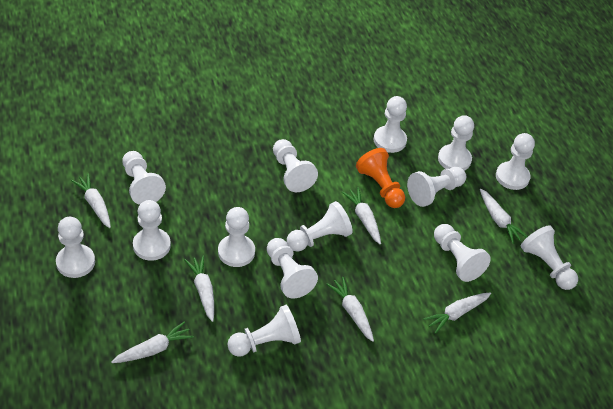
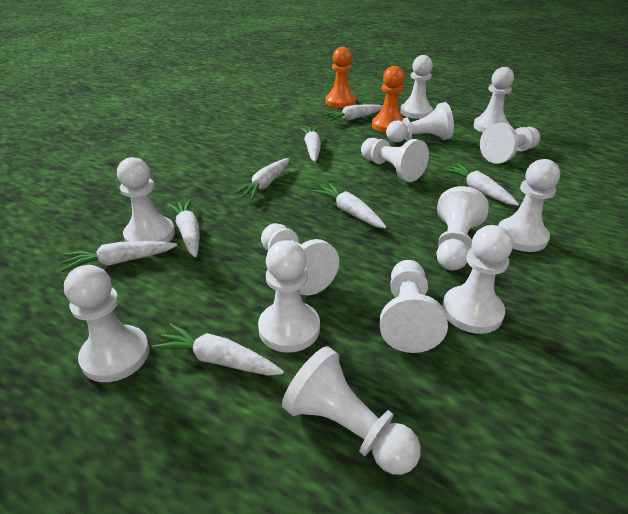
orange pawn: 1 -> 2
white carrot: 7 -> 8

